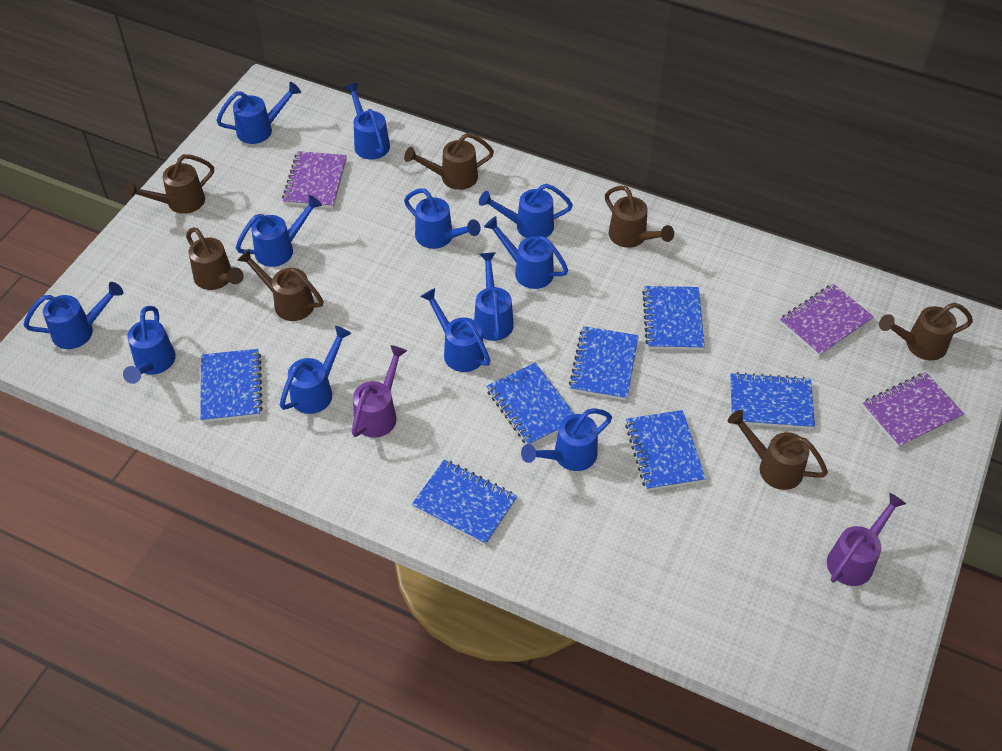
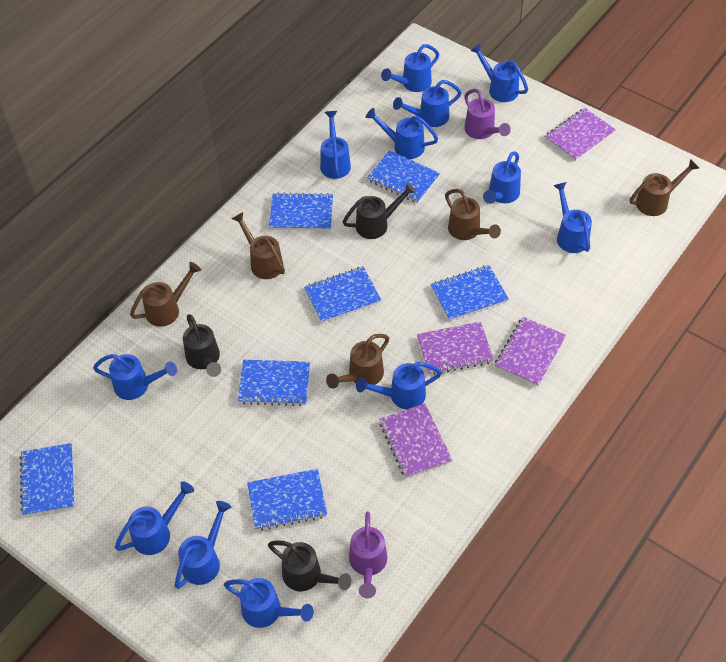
black watering can: 0 -> 3
brown watering can: 7 -> 5
purple notebook: 3 -> 4

